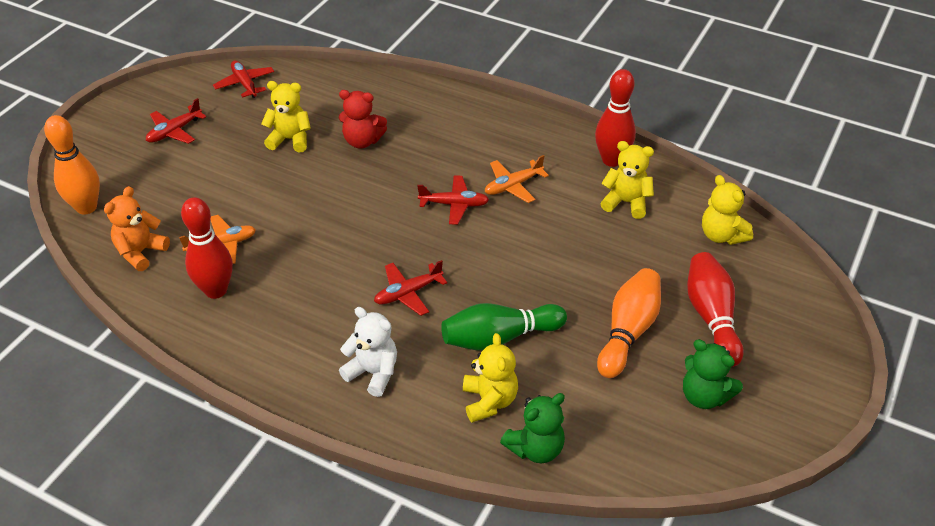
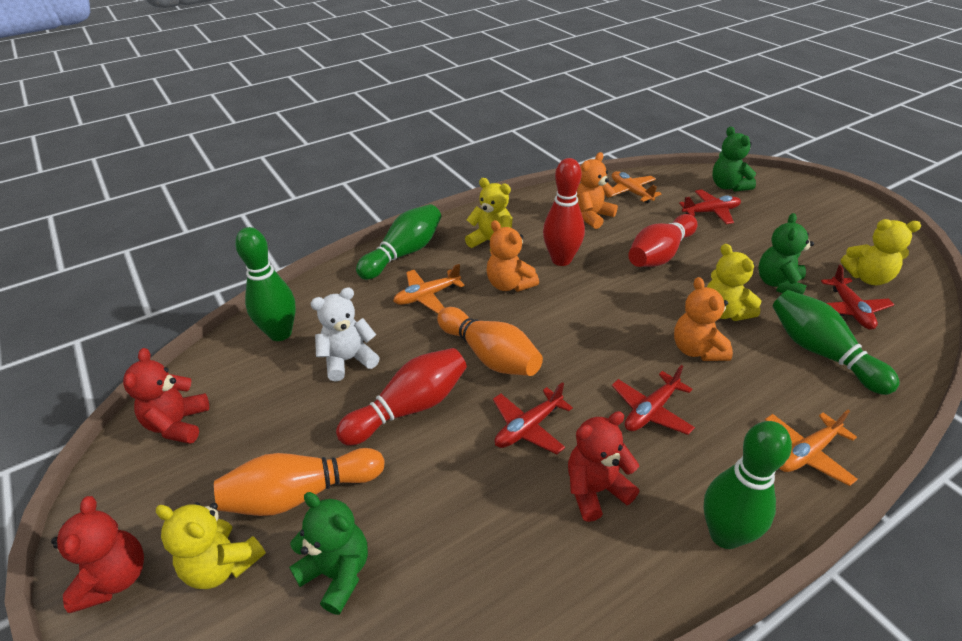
green bowling pin: 1 -> 4
green teddy bear: 2 -> 3
orange plane: 2 -> 3
orange teddy bear: 1 -> 3
red teddy bear: 1 -> 3

